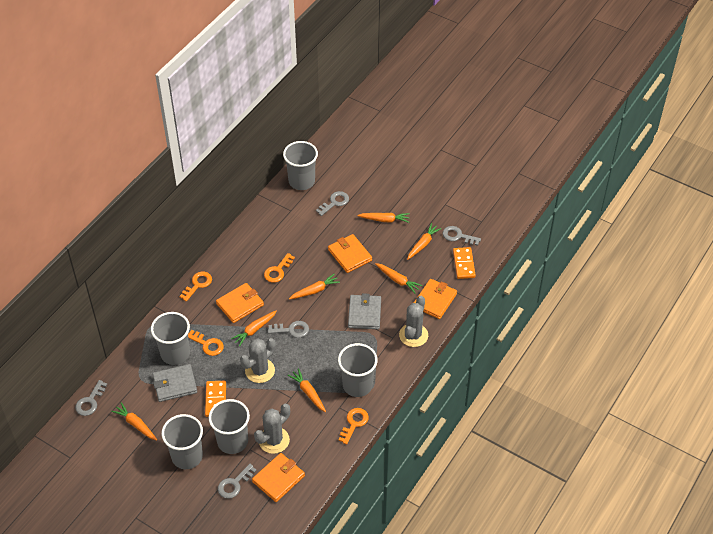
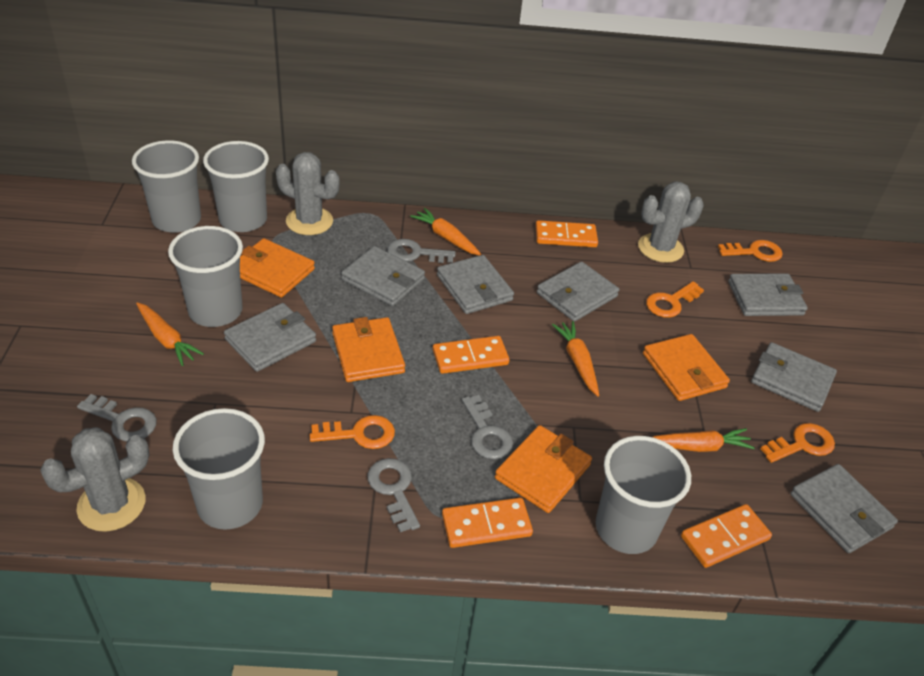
grey key: 5 -> 4
grey wallet: 2 -> 7
orange carrot: 7 -> 4
orange domino: 2 -> 4

